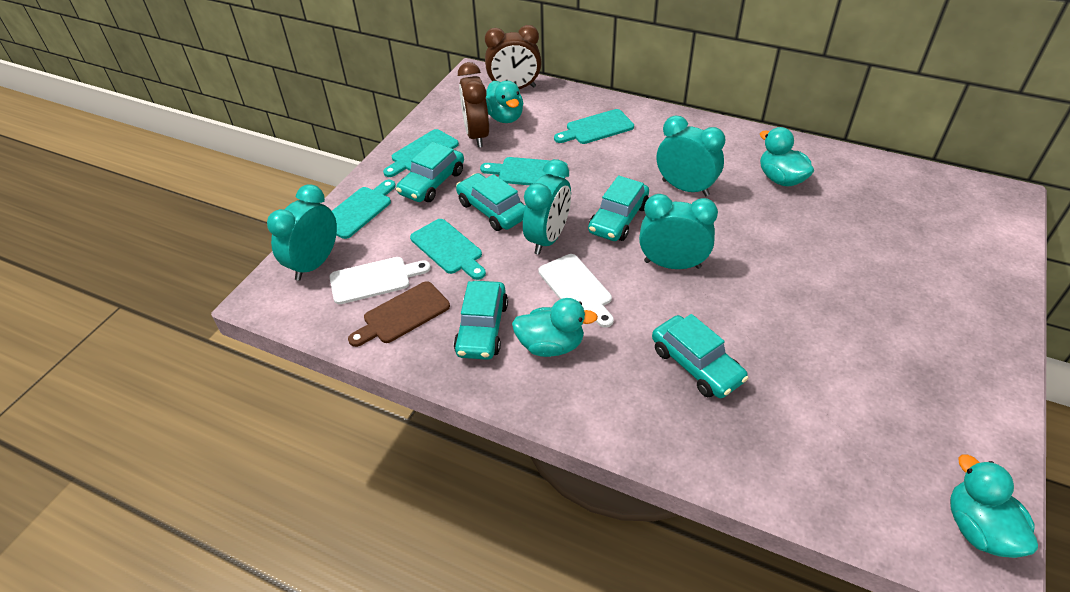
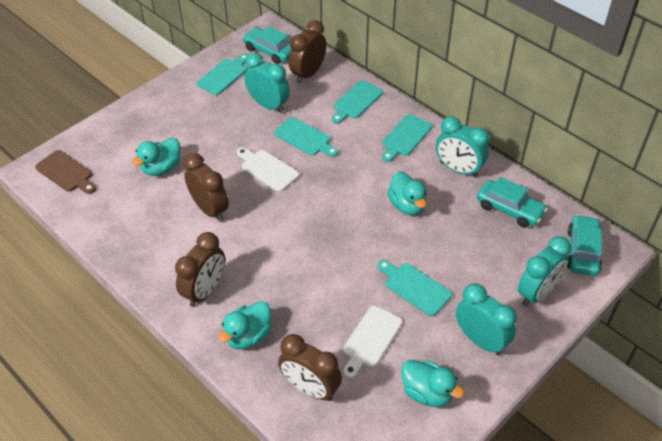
brown clock: 2 -> 4
turquoise car: 5 -> 3

